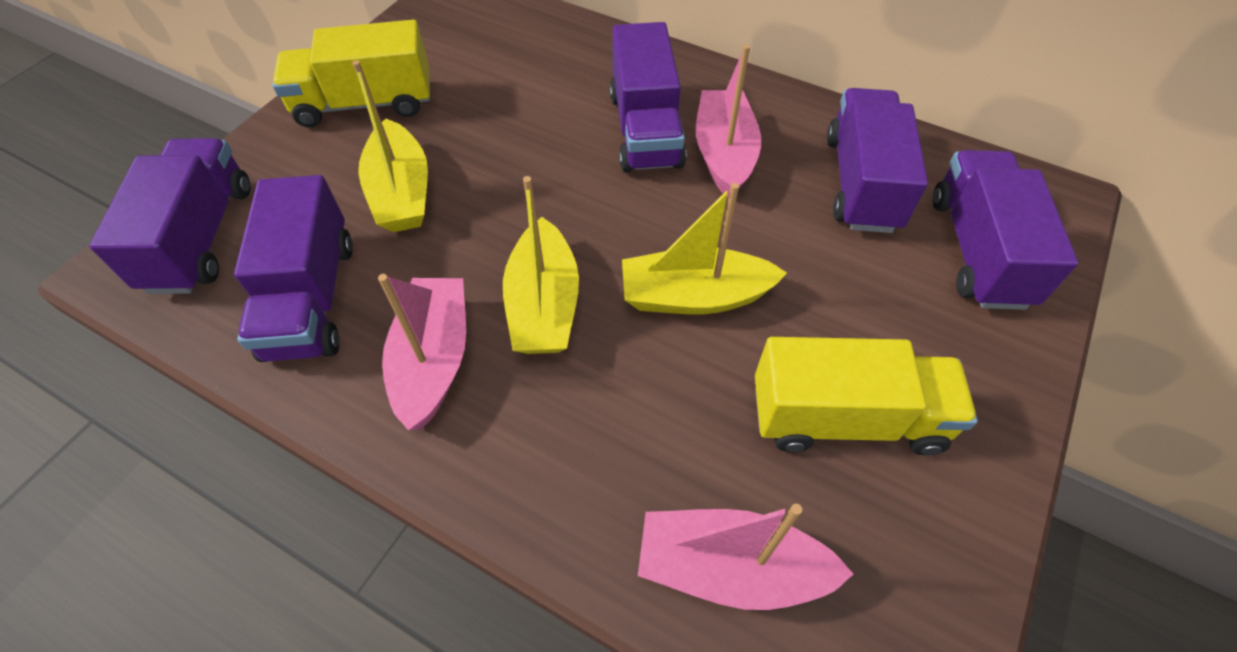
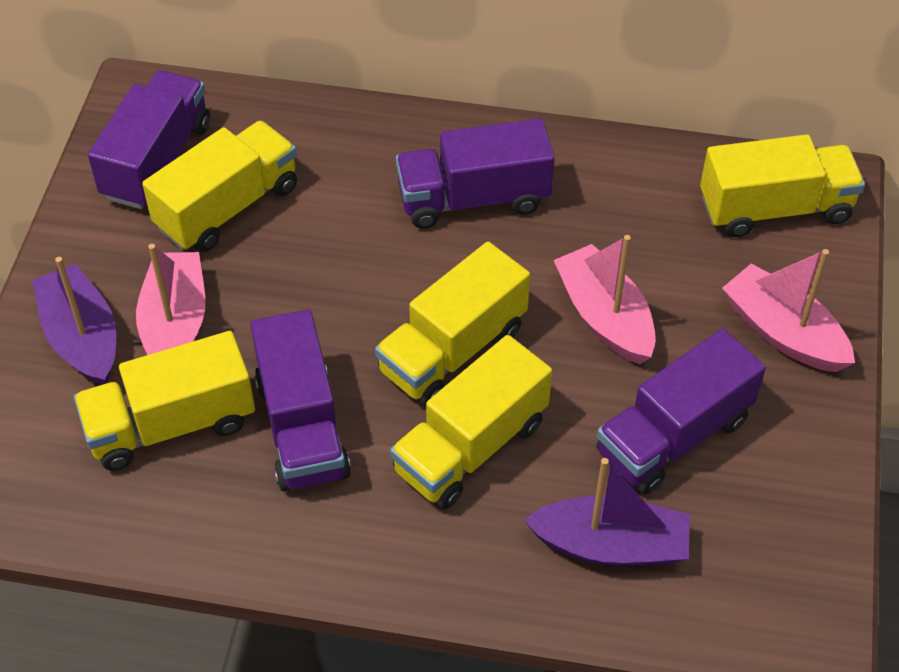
purple boat: 0 -> 2
purple truck: 5 -> 4
yellow boat: 3 -> 0
yellow truck: 2 -> 5

